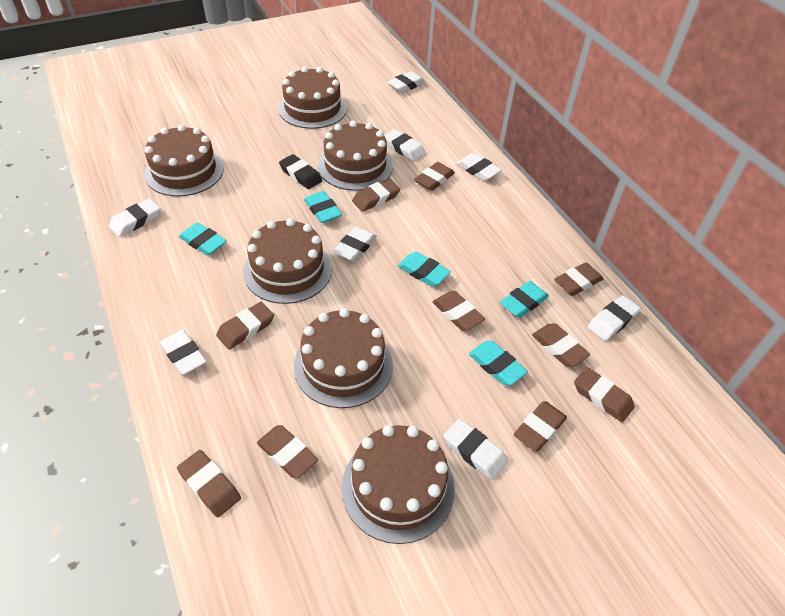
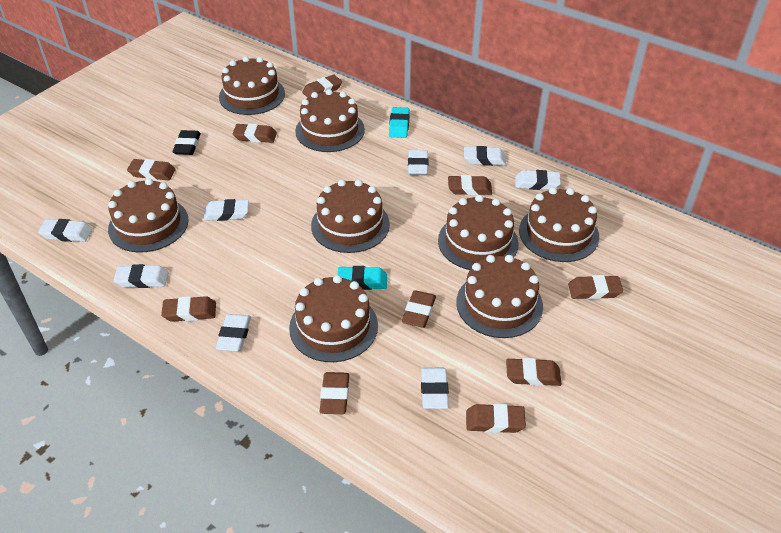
brown cake: 6 -> 8
turquoise eraser: 5 -> 2

